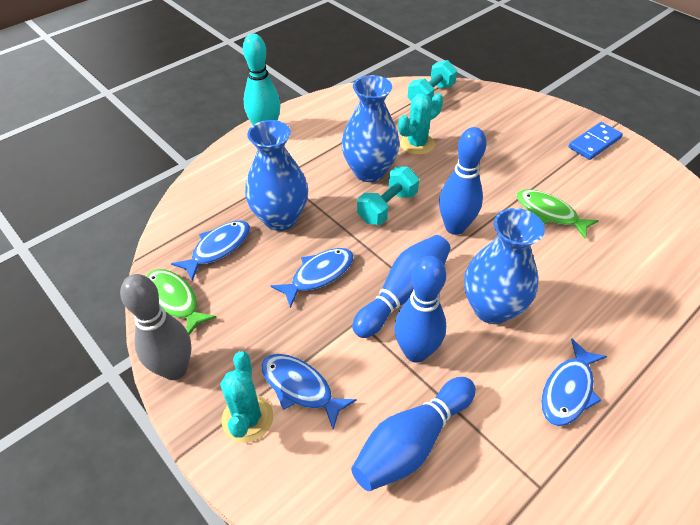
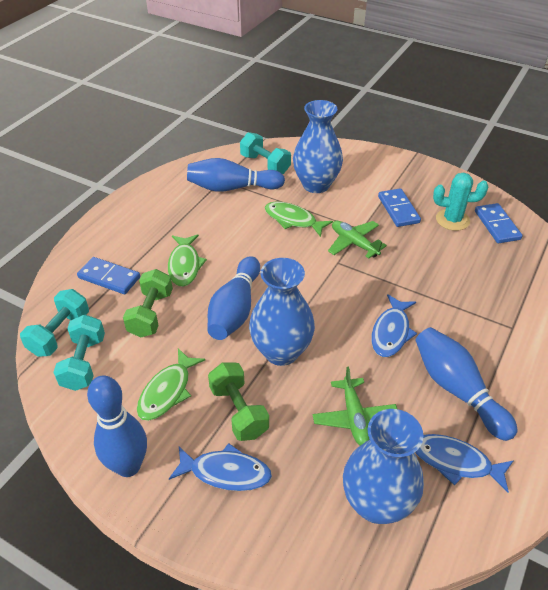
blue domino: 1 -> 3
blue fish: 4 -> 3
green dumbbell: 0 -> 2
green fish: 2 -> 3
green plane: 0 -> 2
grey bowling pin: 1 -> 0
turquoise bowling pin: 1 -> 0
turquoise cactus: 2 -> 1
turquoise dumbbell: 2 -> 3

